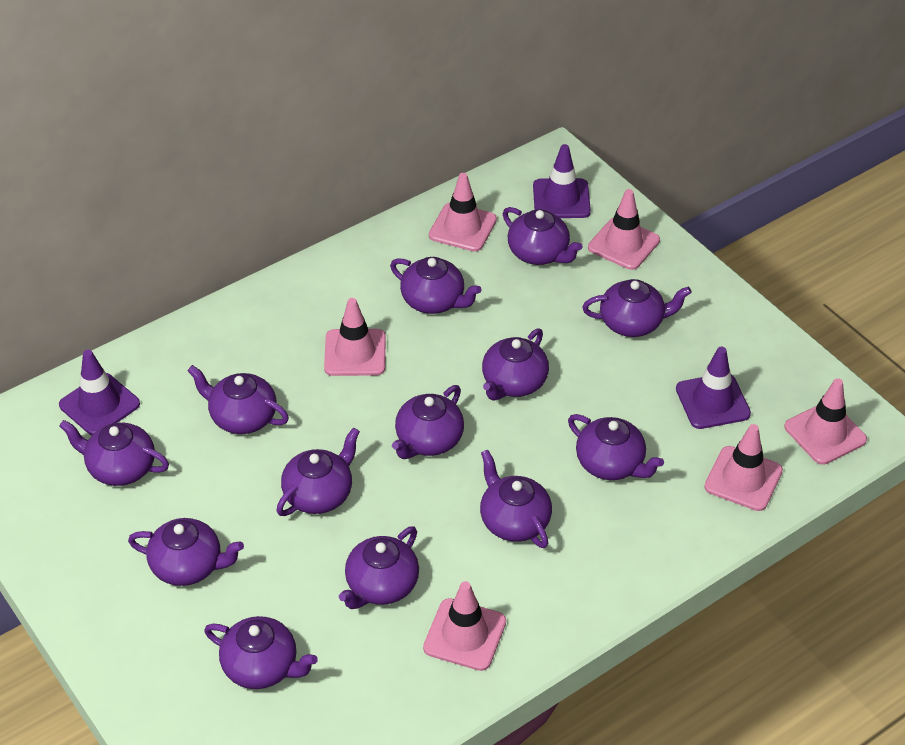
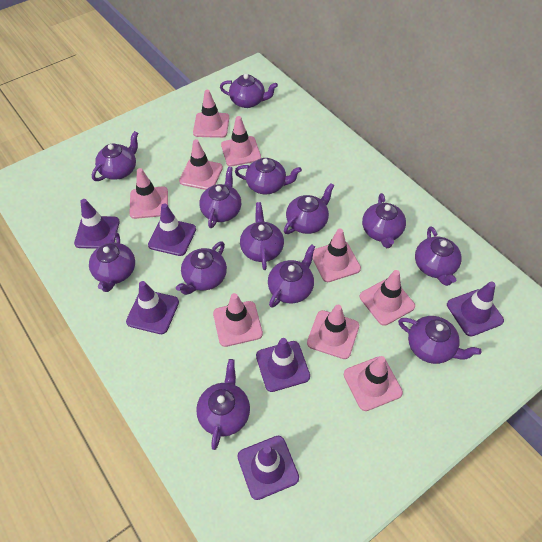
pink traffic cone: 6 -> 9
purple traffic cone: 3 -> 6

